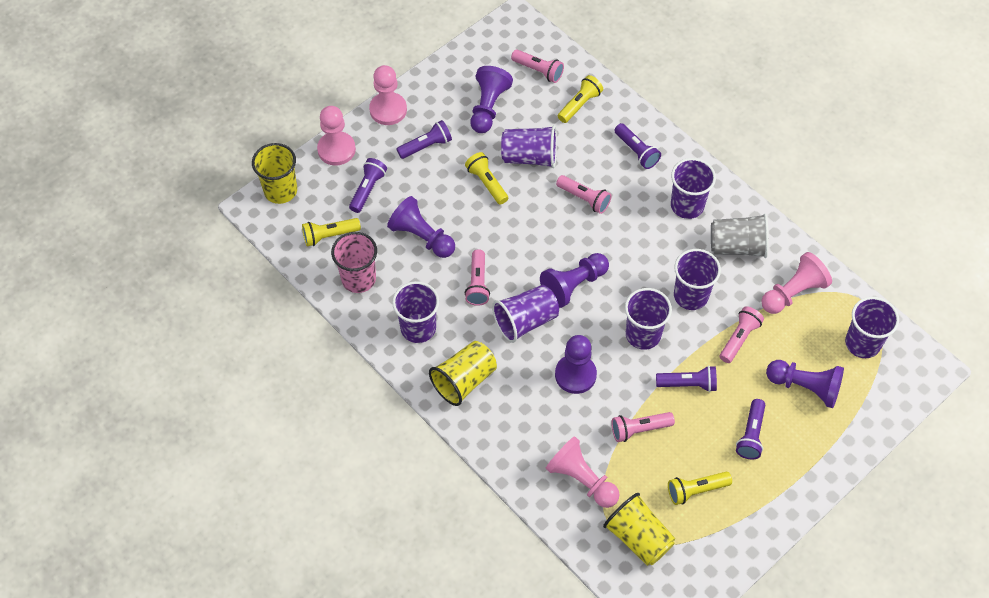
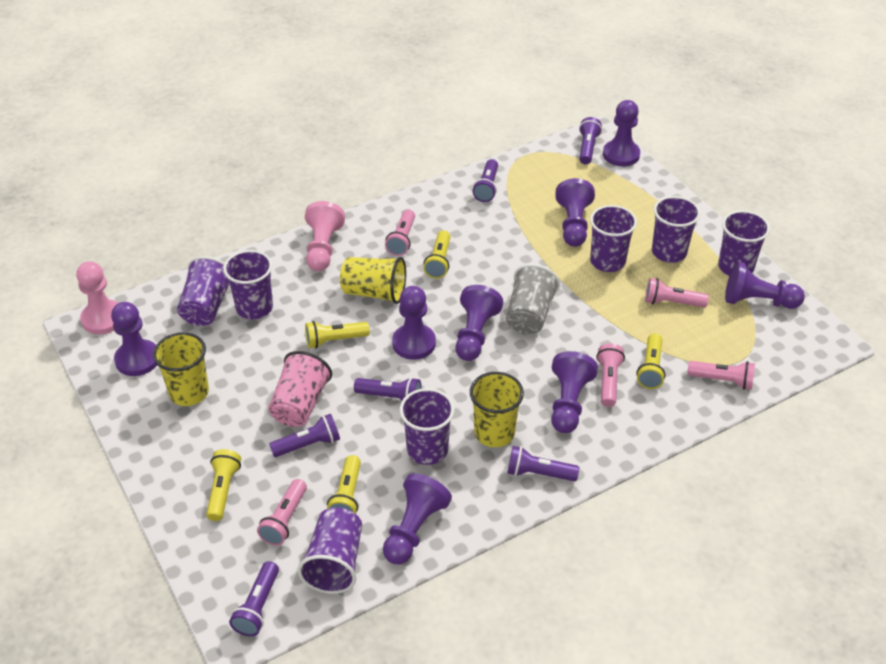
pink pawn: 4 -> 2
purple flashlight: 5 -> 6
purple pawn: 5 -> 8
yellow flashlight: 4 -> 5

